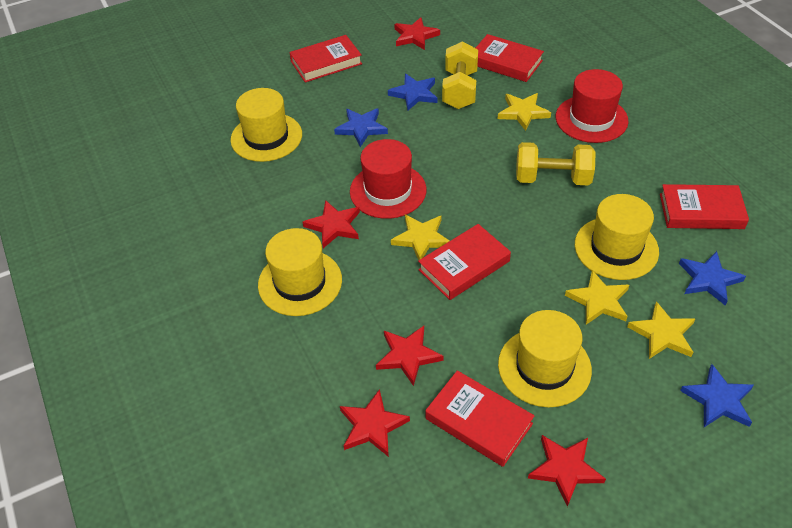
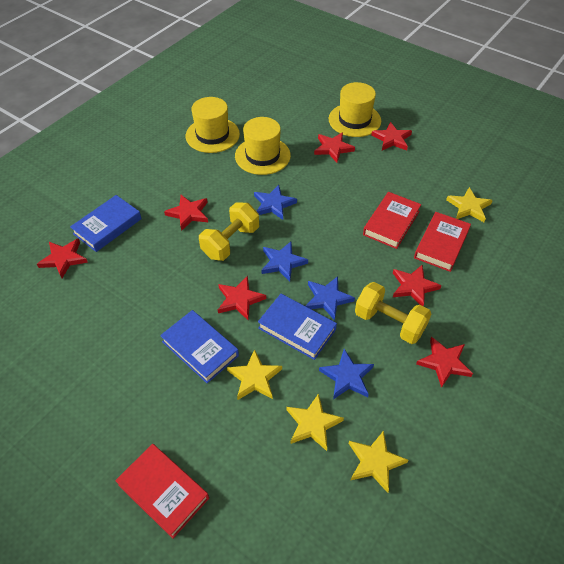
blue book: 0 -> 3
red book: 5 -> 3
red hat: 2 -> 0
red star: 5 -> 7
yellow hat: 4 -> 3

